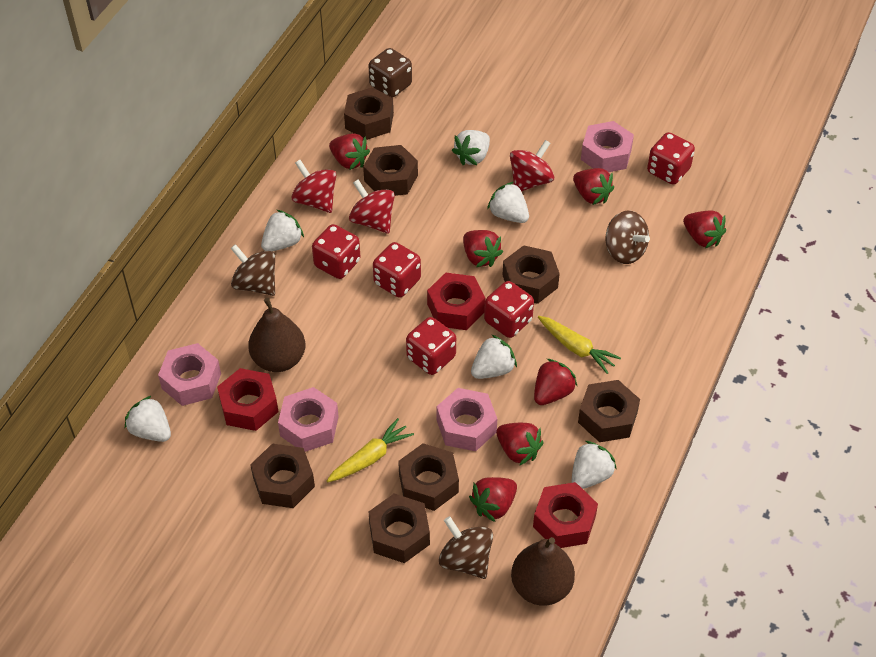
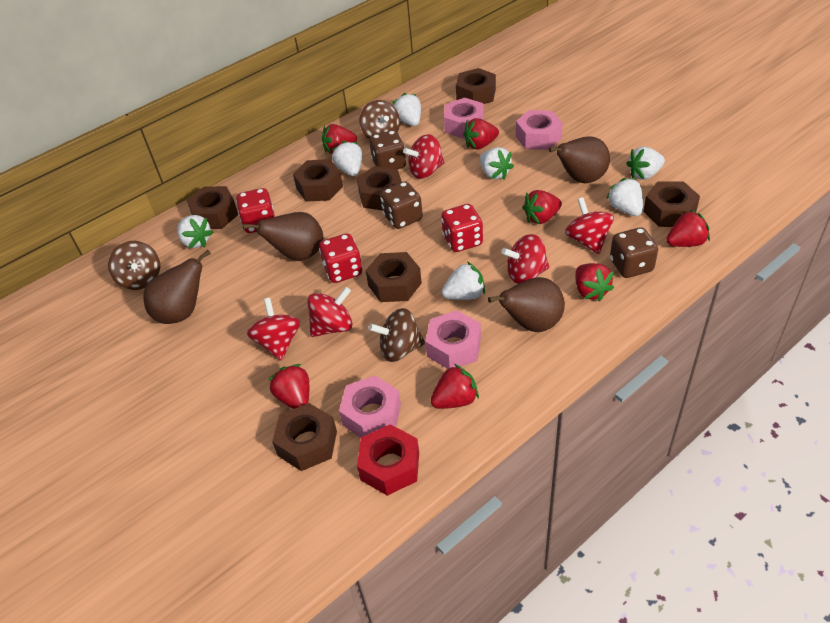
brown dice: 1 -> 3
brown pear: 2 -> 4
red dice: 5 -> 3
red nut: 3 -> 1
red spinning top: 3 -> 5
white strawberry: 6 -> 7
yellow carrot: 2 -> 0

